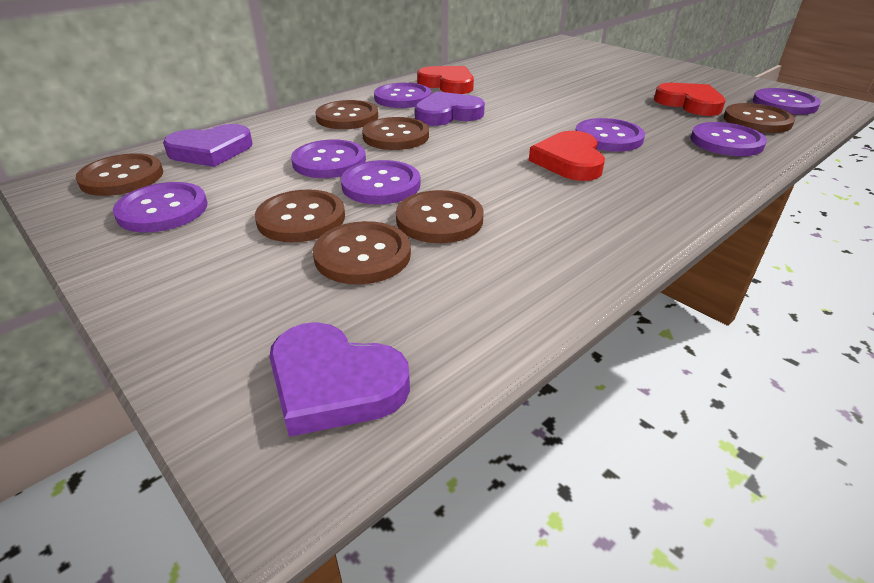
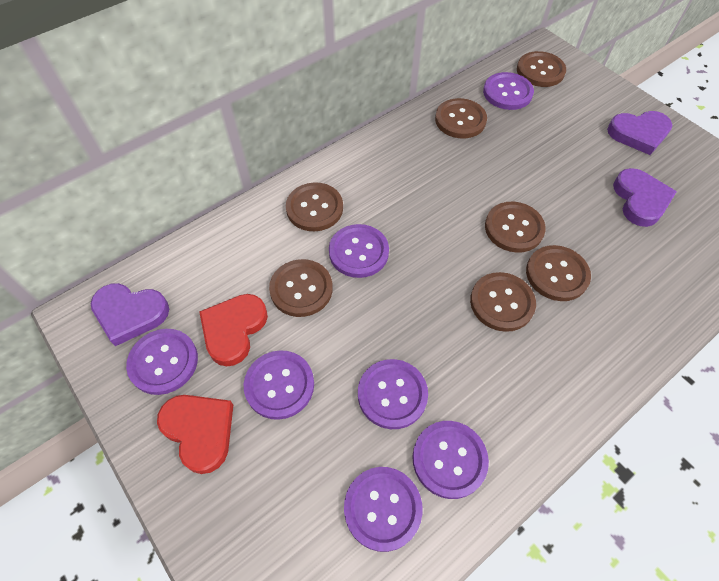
red heart: 3 -> 2

